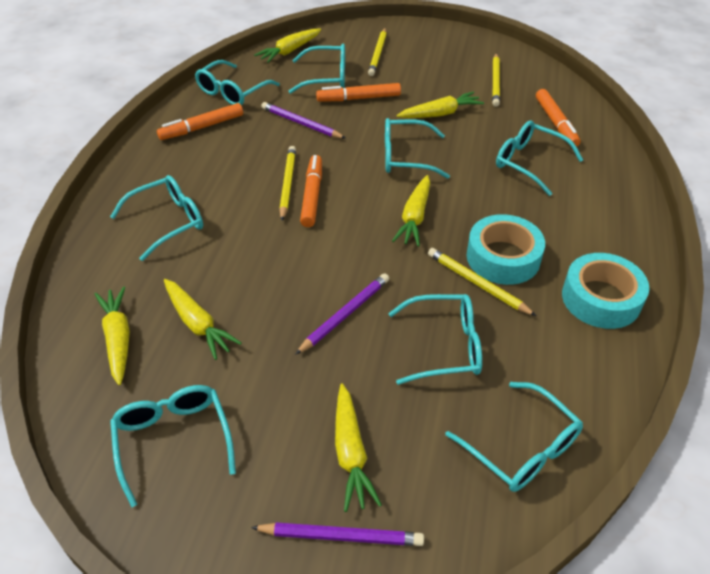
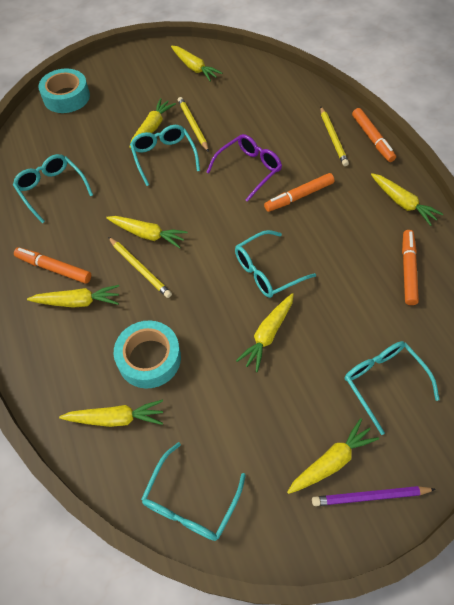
purple glasses: 0 -> 1
purple pencil: 3 -> 1
turquoise glasses: 8 -> 5
yellow carrot: 6 -> 8
yellow pencil: 4 -> 3

